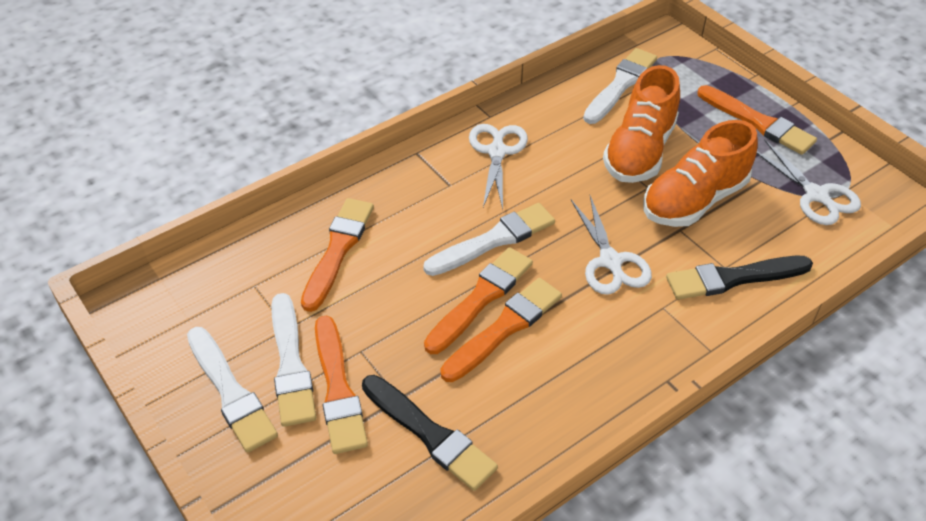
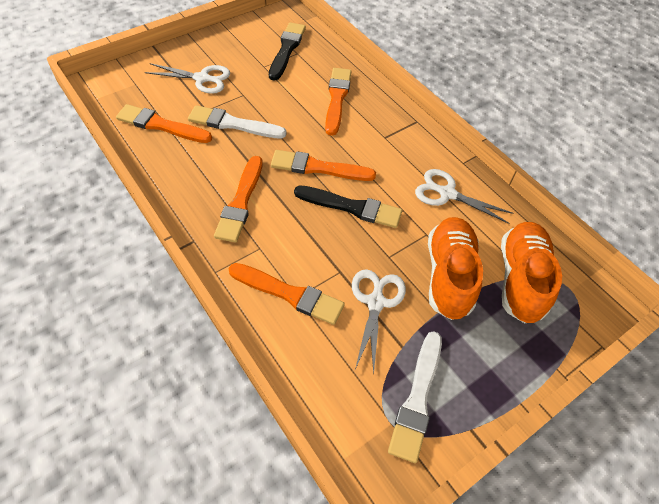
white brush: 4 -> 2

